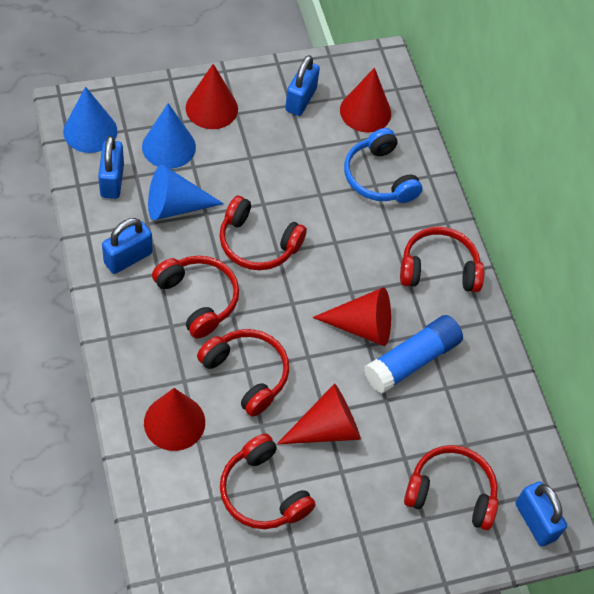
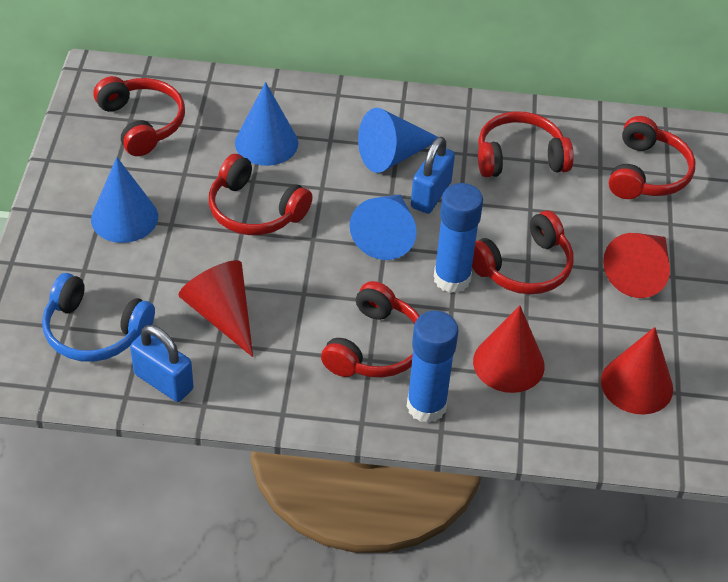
blue cone: 3 -> 4
blue glue stick: 1 -> 2
blue padlock: 4 -> 2
red cone: 5 -> 4

